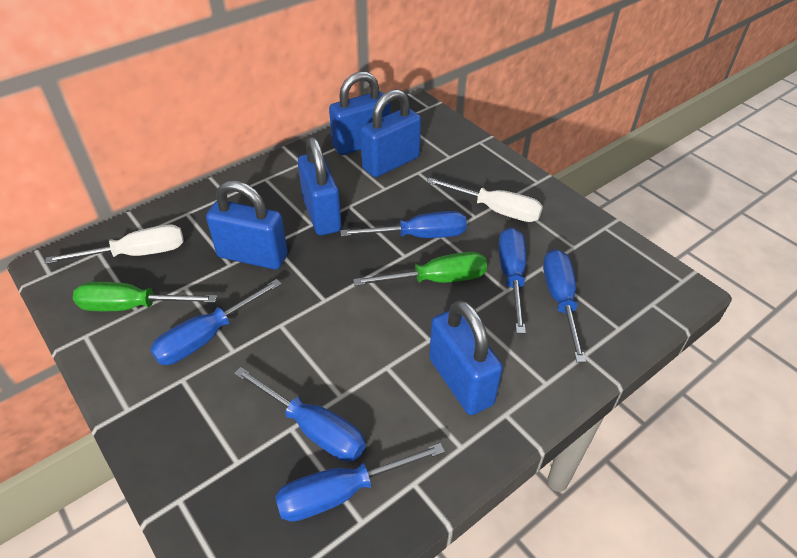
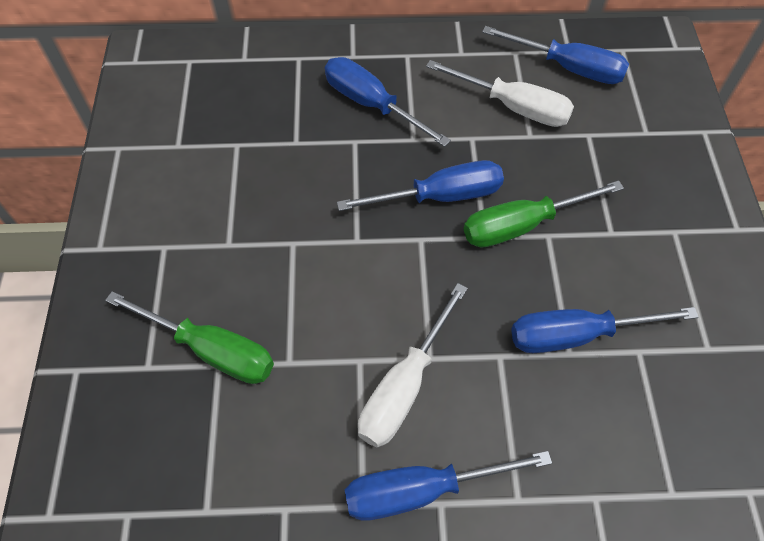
blue padlock: 5 -> 0
blue screwdriver: 6 -> 5

